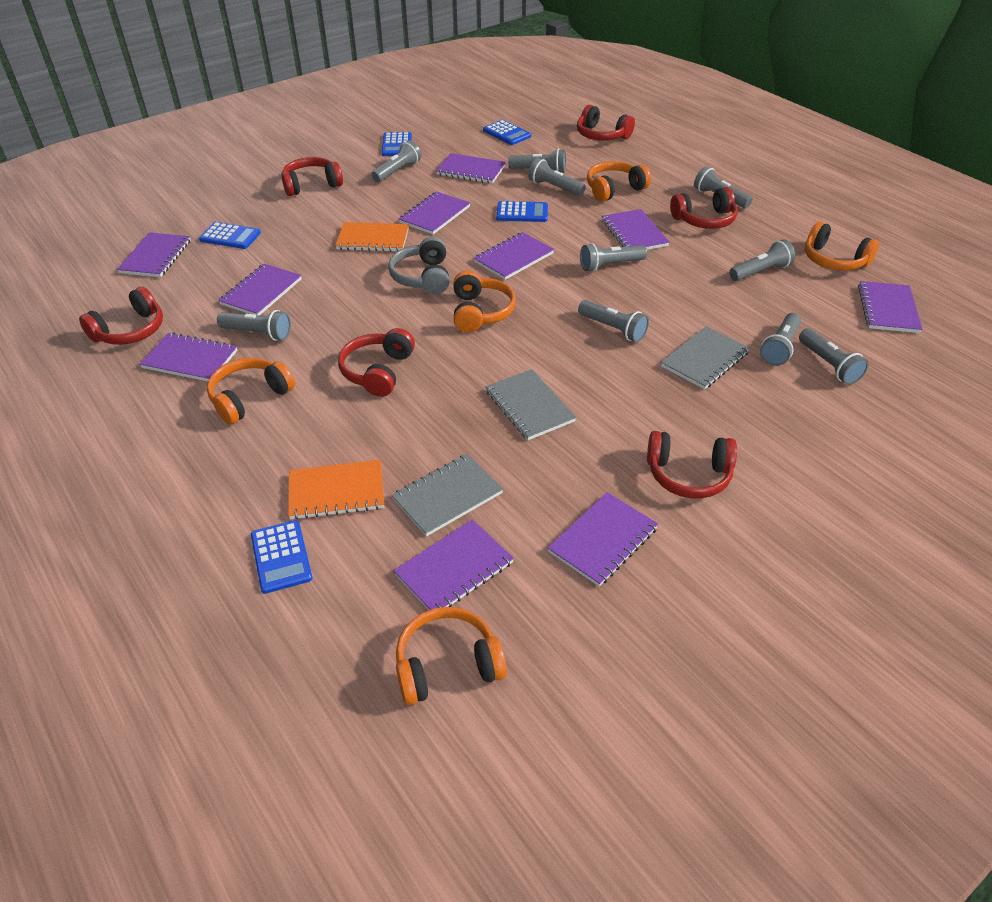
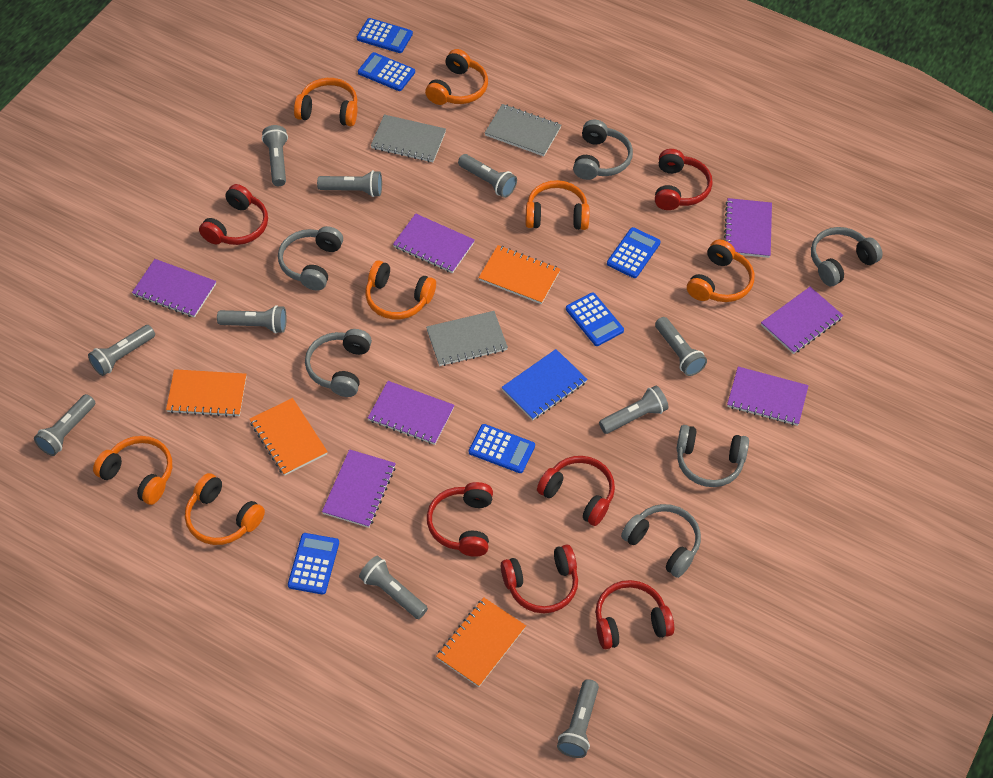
blue calculator: 5 -> 6
blue notebook: 0 -> 1
grey headphones: 1 -> 6
orange headphones: 5 -> 7
orange notebook: 2 -> 4
purple notebook: 10 -> 7

